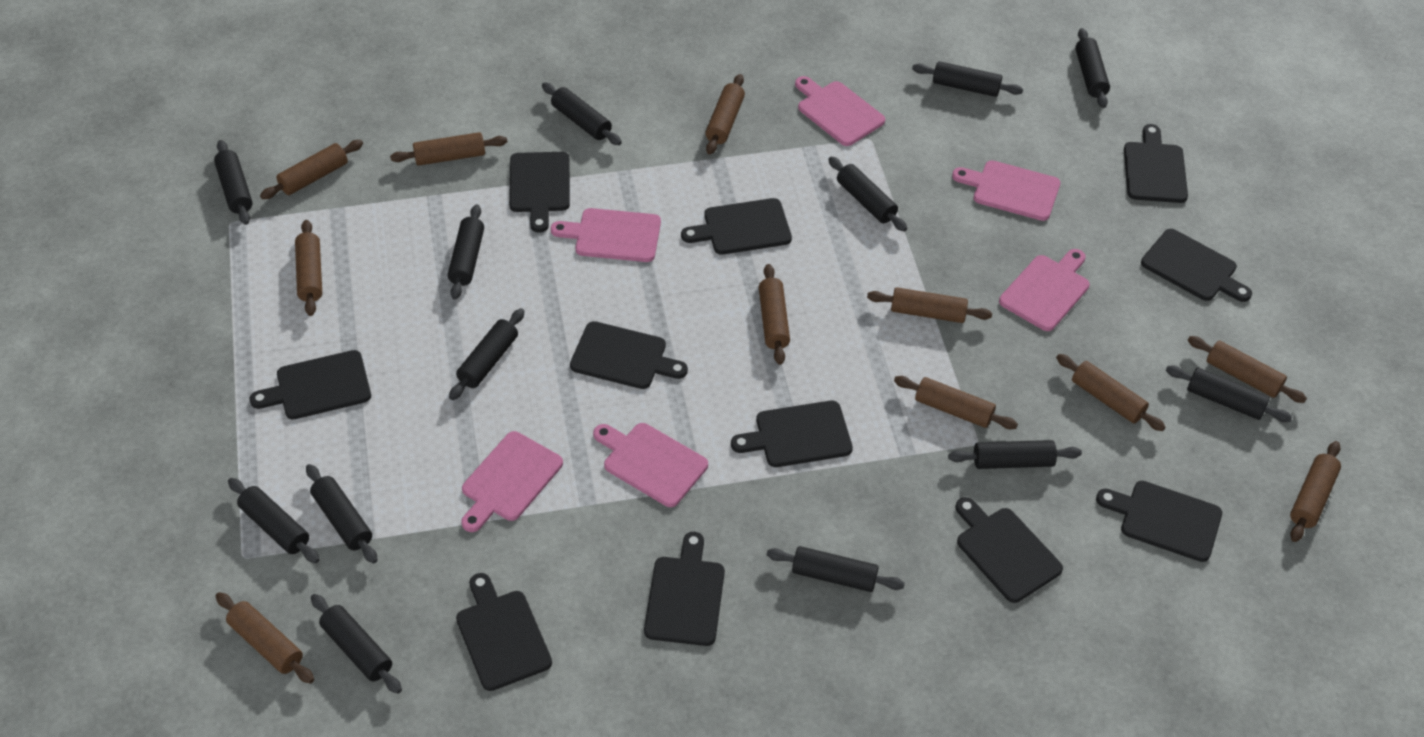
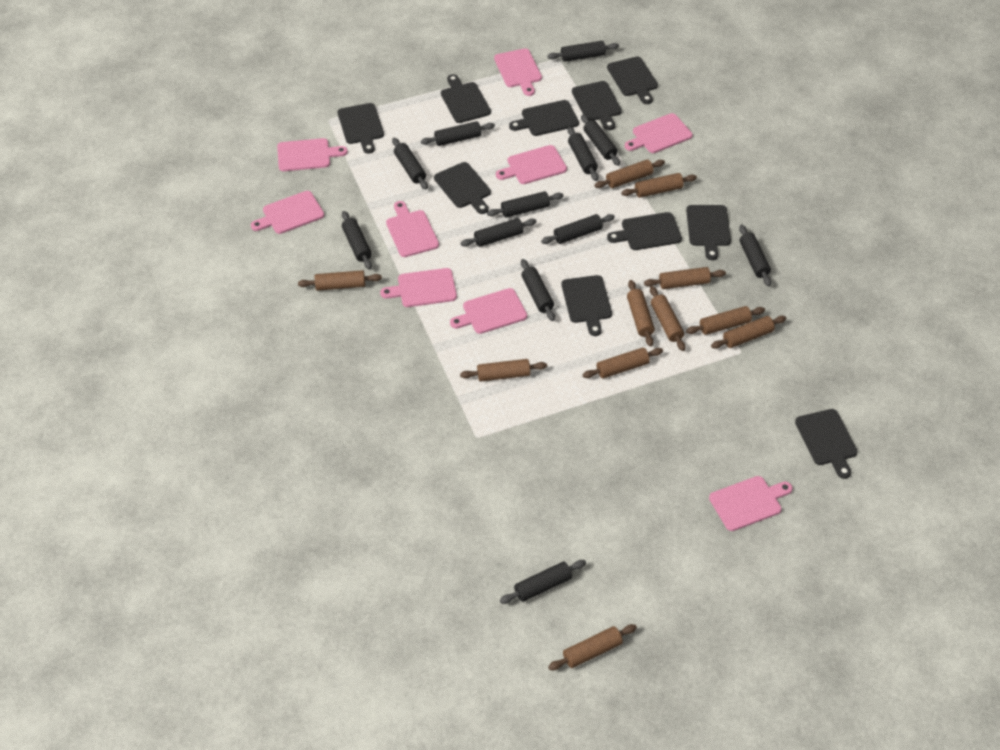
black cutting board: 11 -> 10
black rolling pin: 13 -> 12
pink cutting board: 6 -> 9

